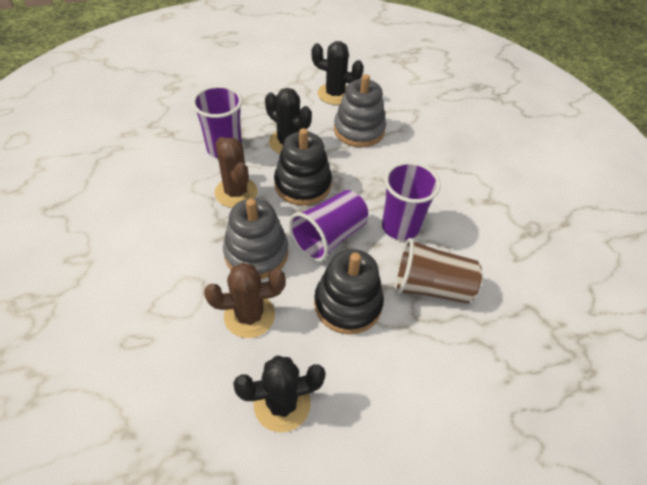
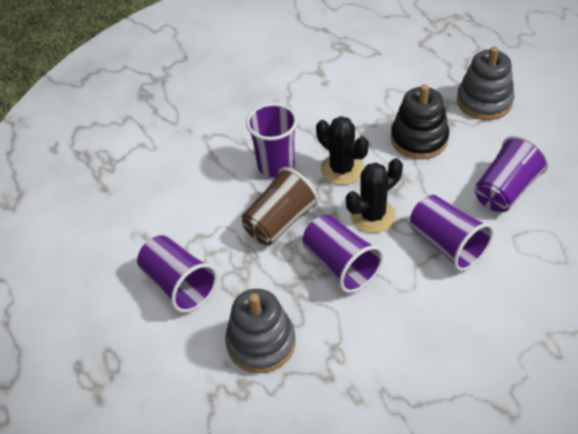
black cactus: 3 -> 2
black stacking toy: 2 -> 1
brown cactus: 2 -> 0
purple cup: 3 -> 5

